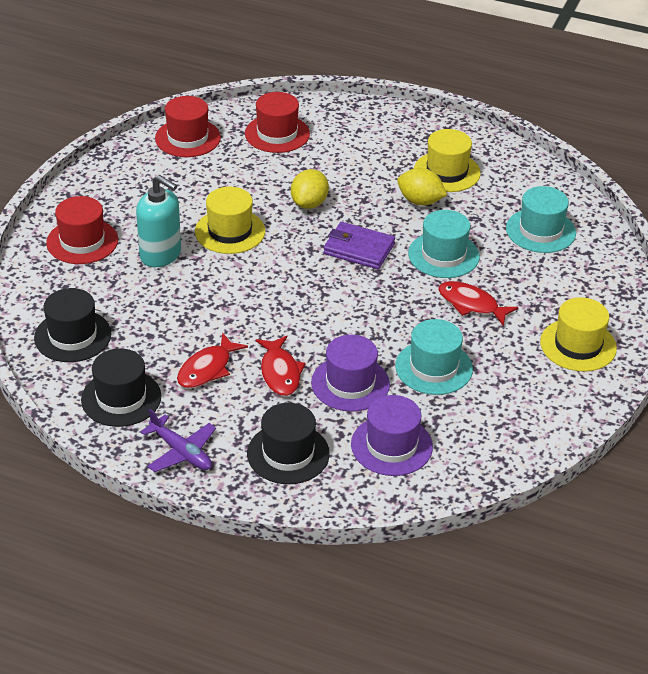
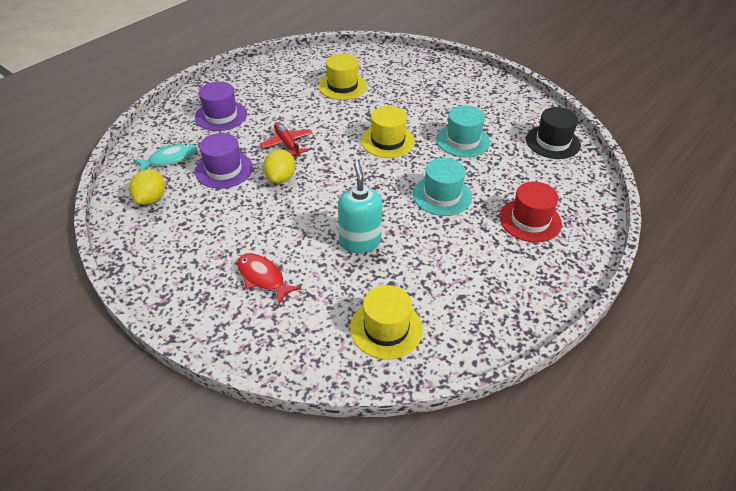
black hat: 3 -> 1
purple plane: 1 -> 0
purple wallet: 1 -> 0
red fish: 3 -> 1
red hat: 3 -> 1
red plane: 0 -> 1
turquoise fish: 0 -> 1
turquoise hat: 3 -> 2

